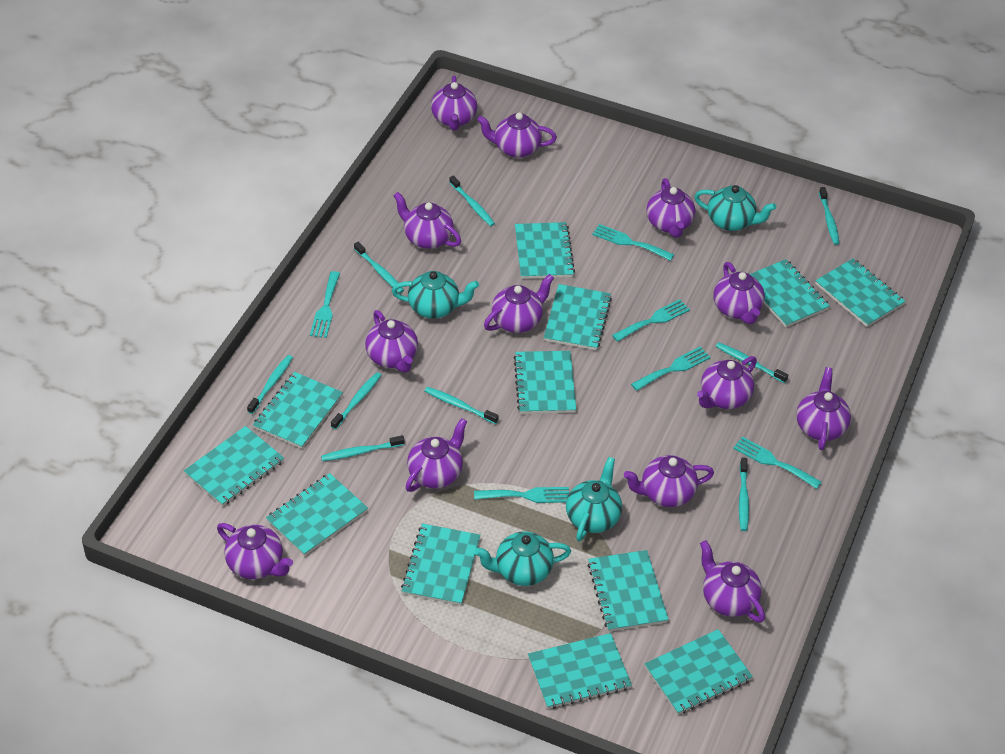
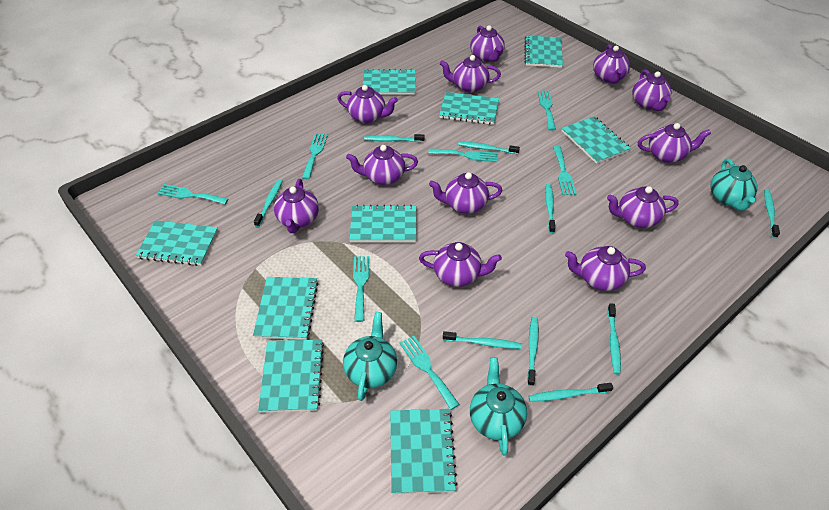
purple teapot: 13 -> 12
turquoise fork: 6 -> 7
turquoise notebook: 12 -> 9
turquoise teapot: 4 -> 3

